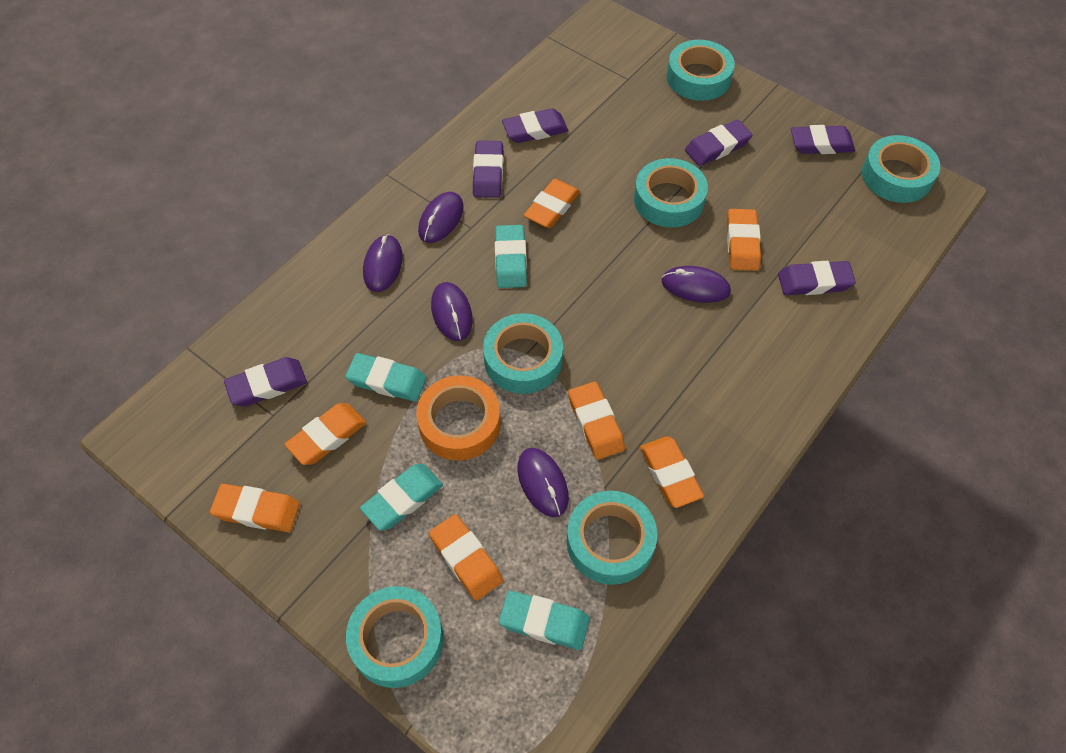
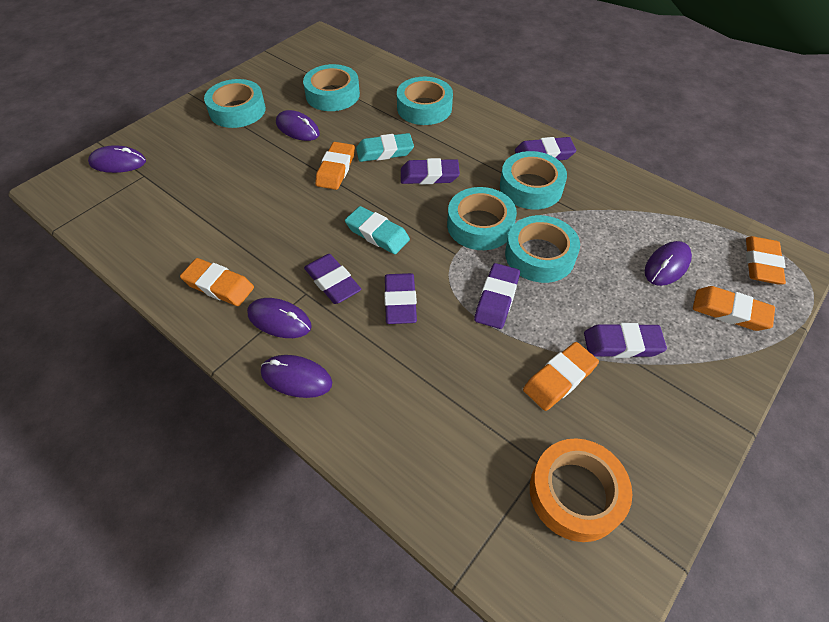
orange eraser: 7 -> 5
turquoise eraser: 4 -> 2

